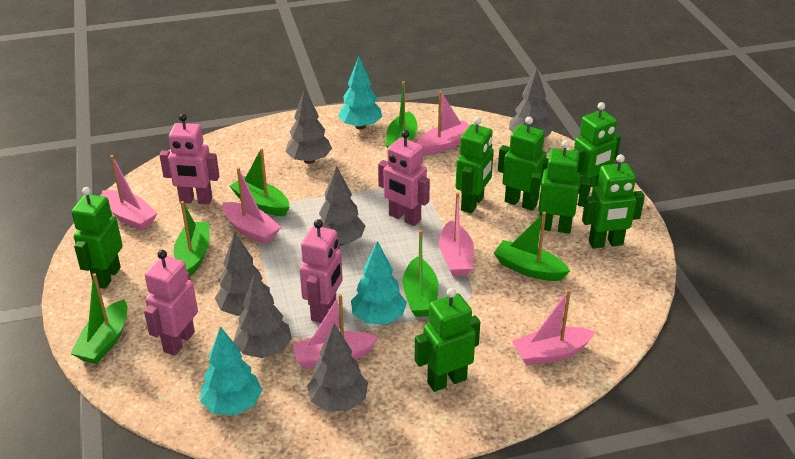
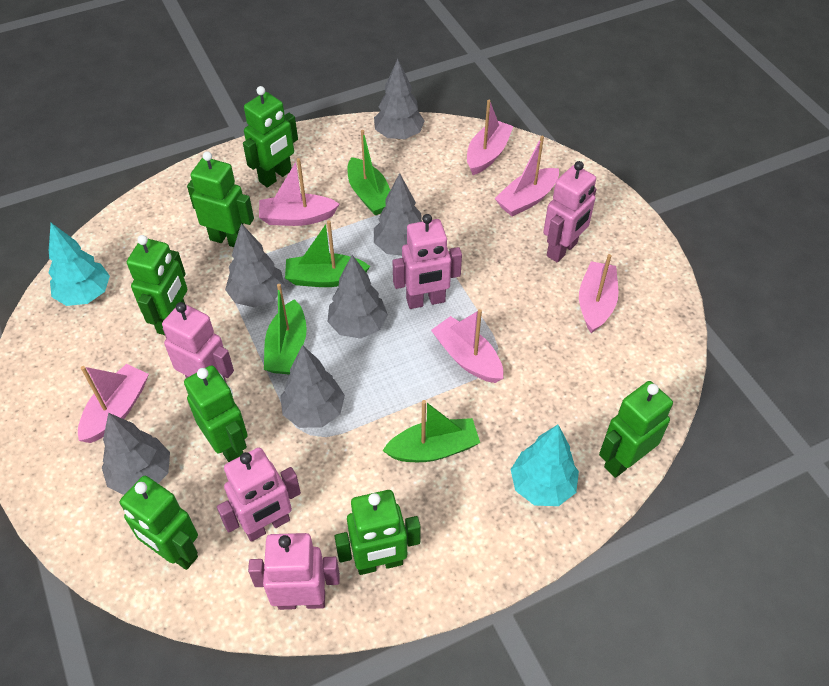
green boat: 6 -> 4
pink robot: 4 -> 5
turquoise tree: 3 -> 2

